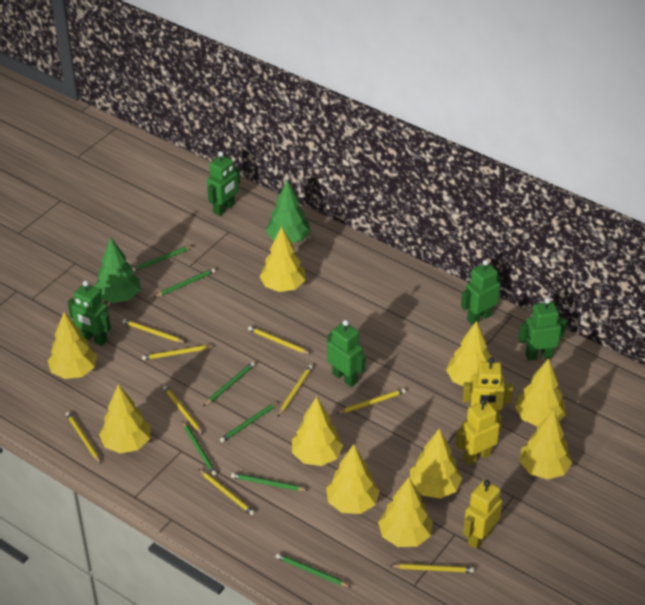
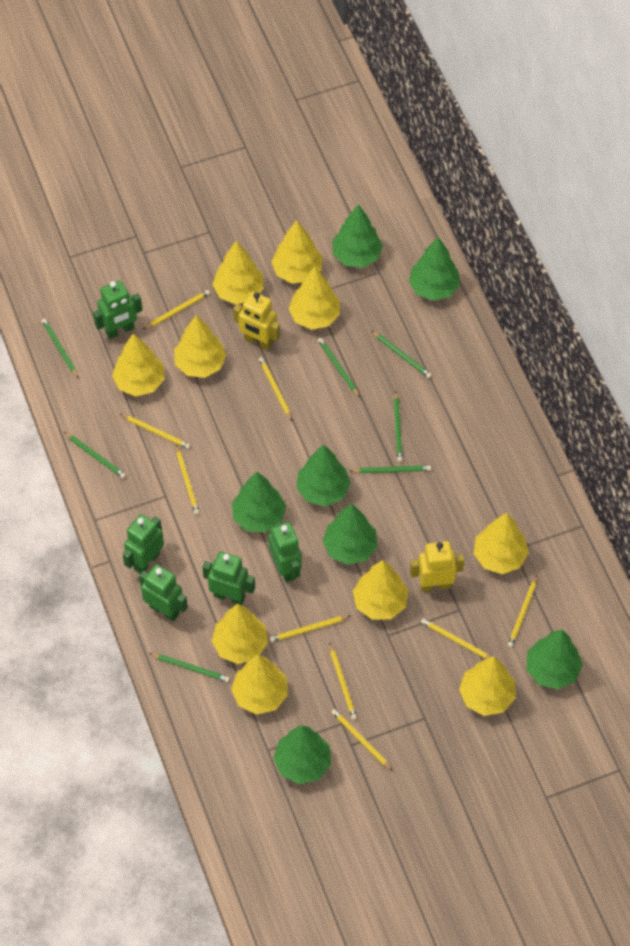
green tree: 2 -> 7
yellow robot: 3 -> 2

